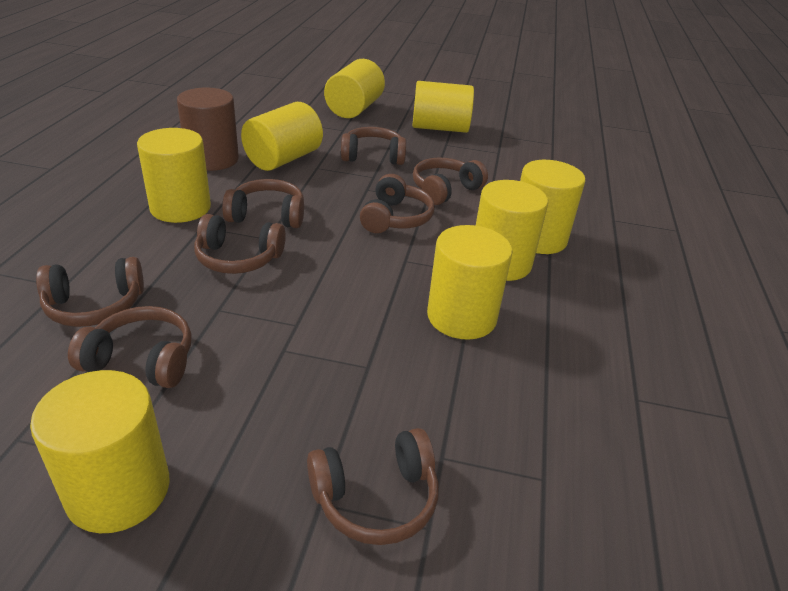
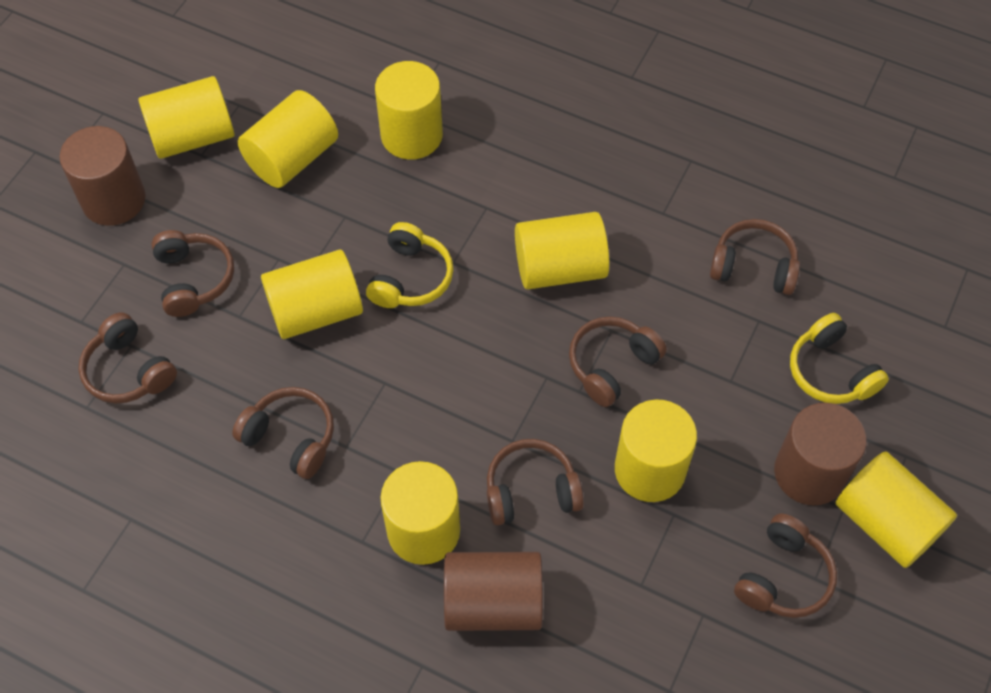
brown cylinder: 1 -> 3
brown headphones: 8 -> 7
yellow headphones: 0 -> 2

